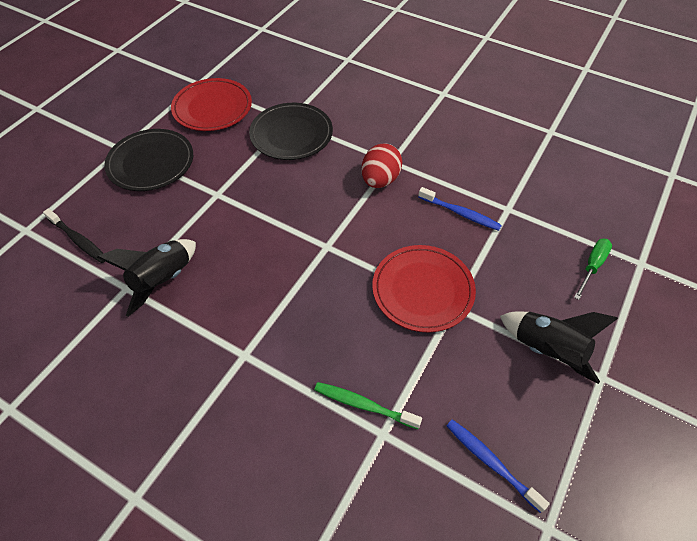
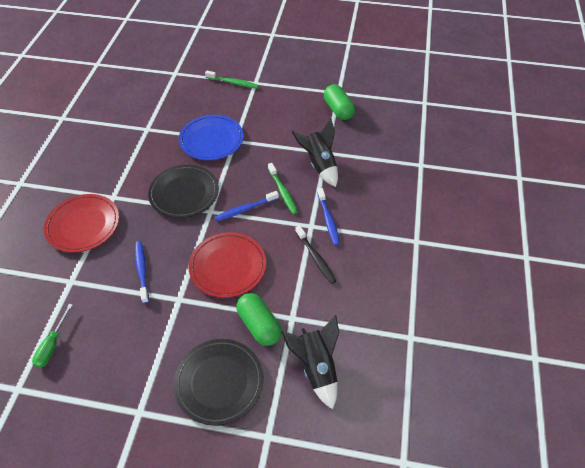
blue plate: 0 -> 1
blue toothbrush: 2 -> 3
green capsule: 0 -> 2
green toothbrush: 1 -> 2
red egg: 1 -> 0

